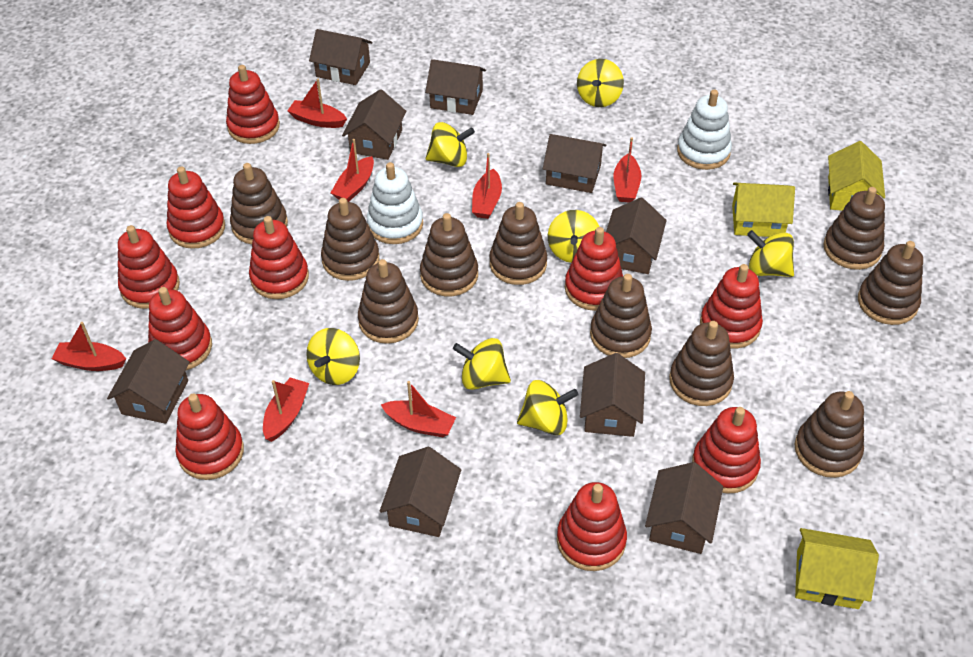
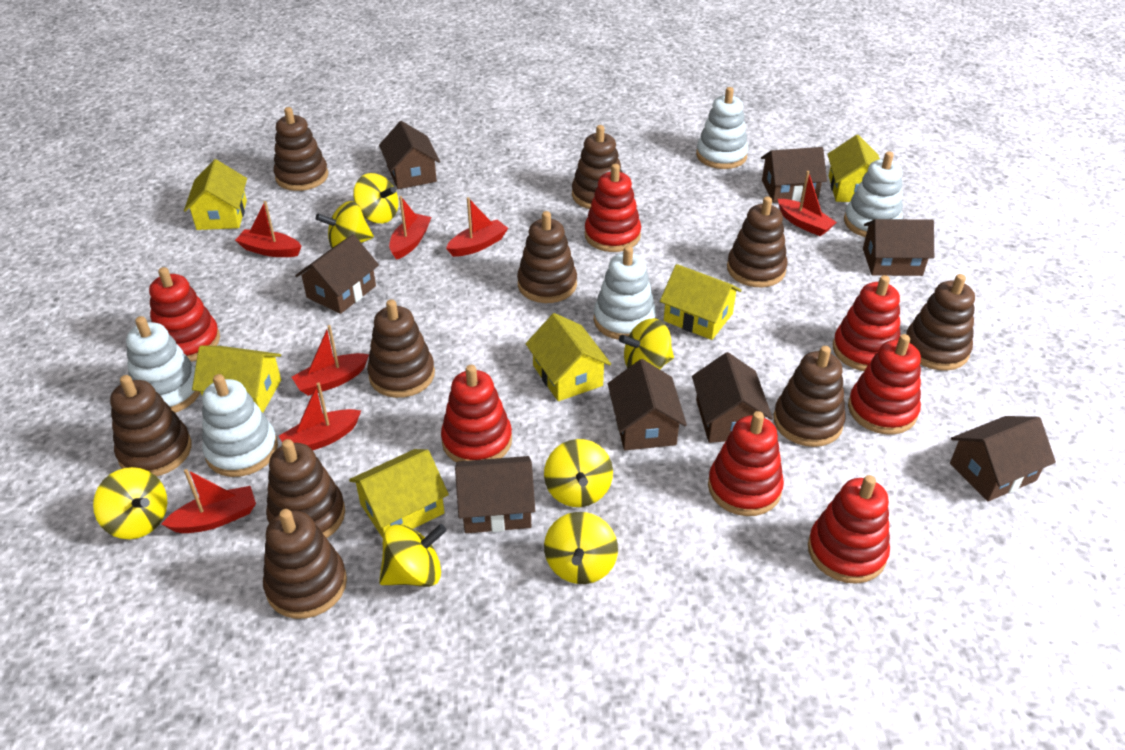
brown house: 9 -> 8
red stacking toy: 10 -> 7
white stacking toy: 2 -> 5
yellow house: 3 -> 6

